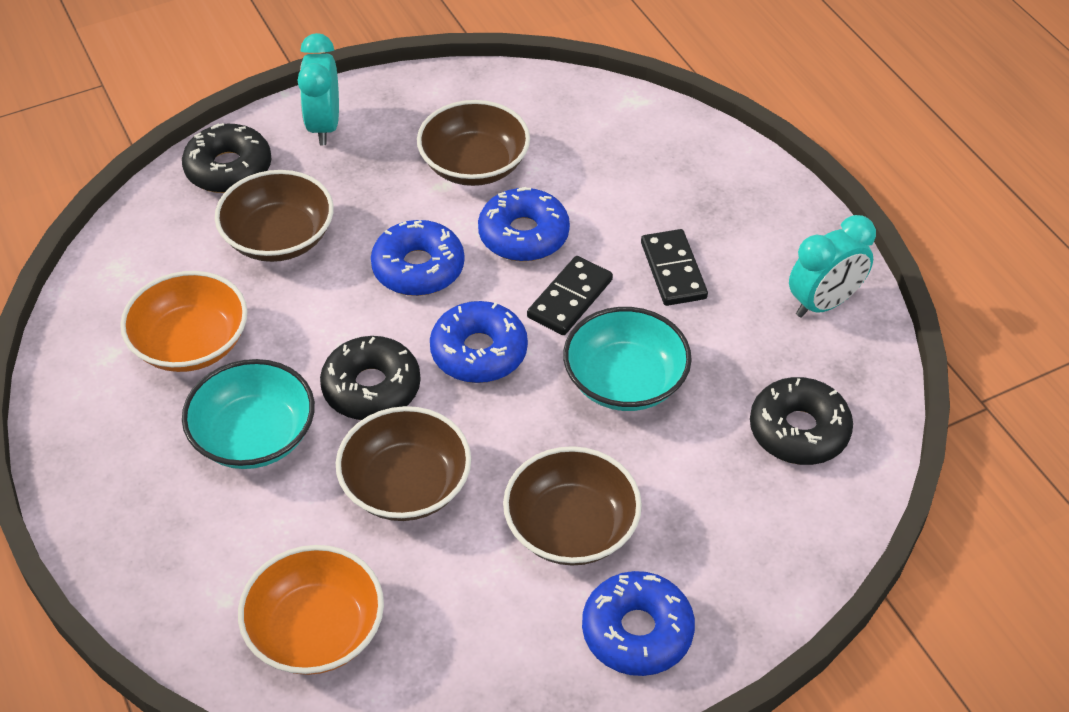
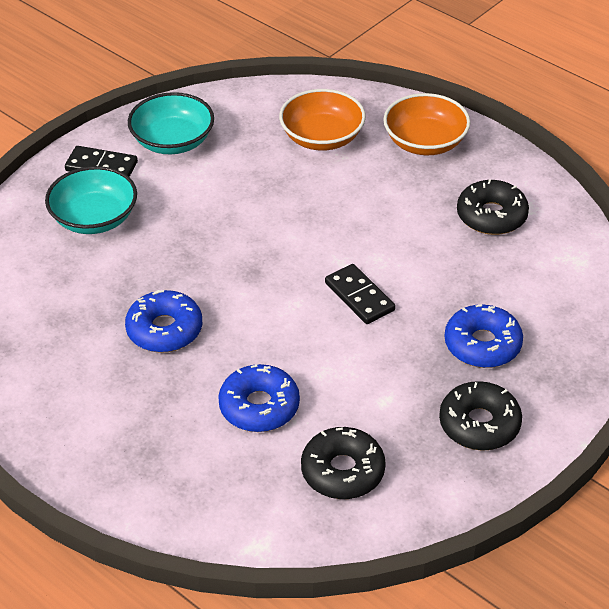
blue donut: 4 -> 3
brown bowl: 4 -> 0
turquoise clock: 2 -> 0

